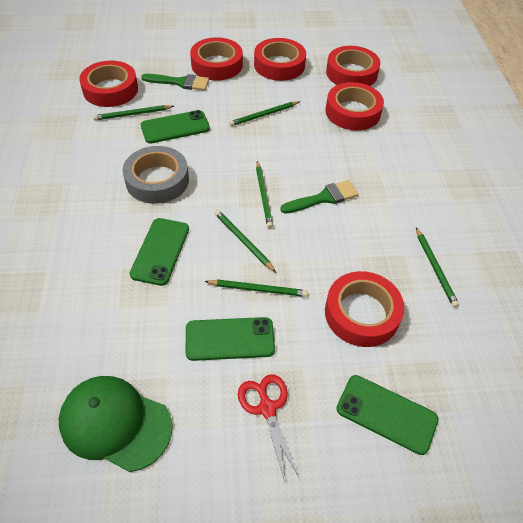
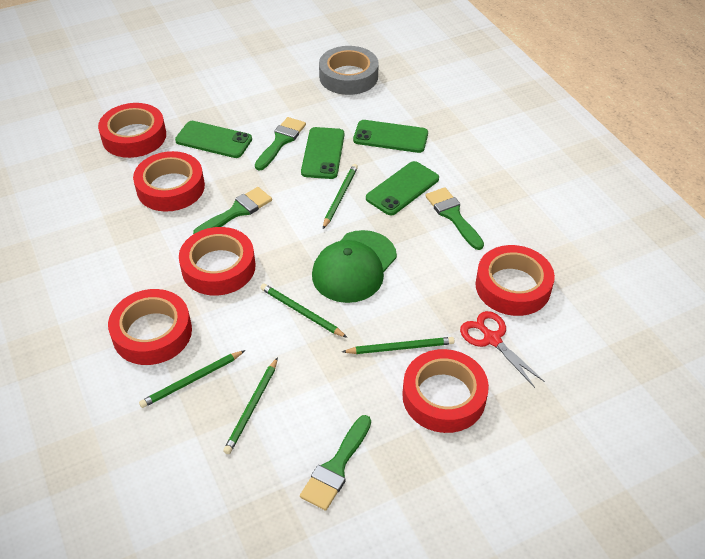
green brush: 2 -> 4
green pencil: 6 -> 5

